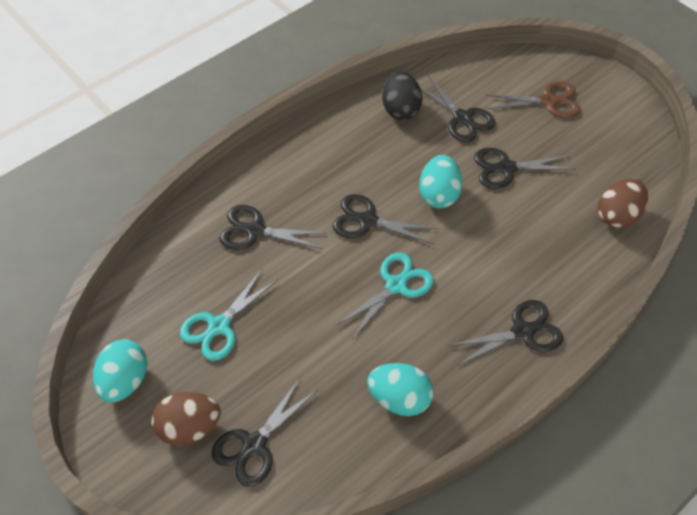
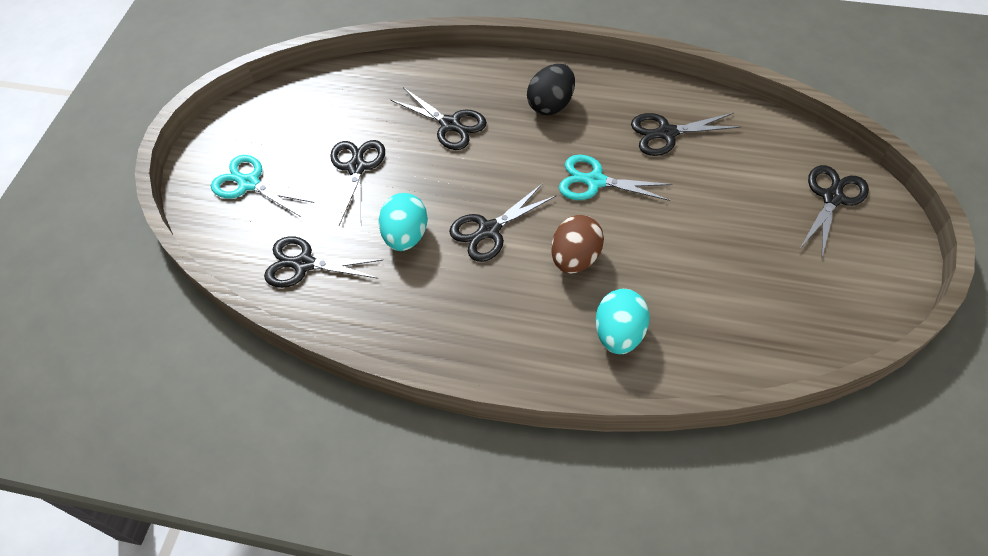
brown egg: 2 -> 1
brown scissors: 1 -> 0
turquoise egg: 3 -> 2

